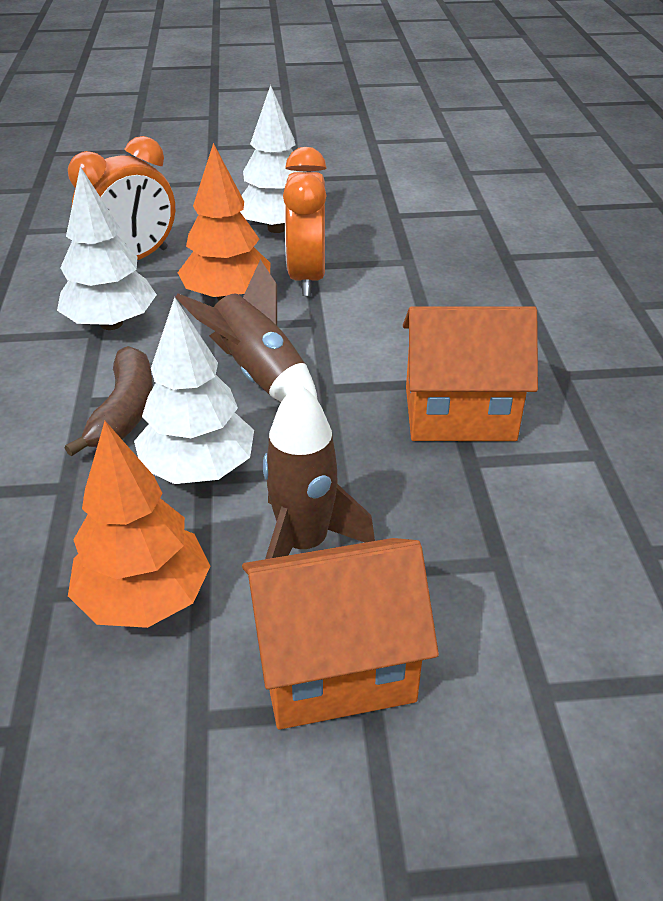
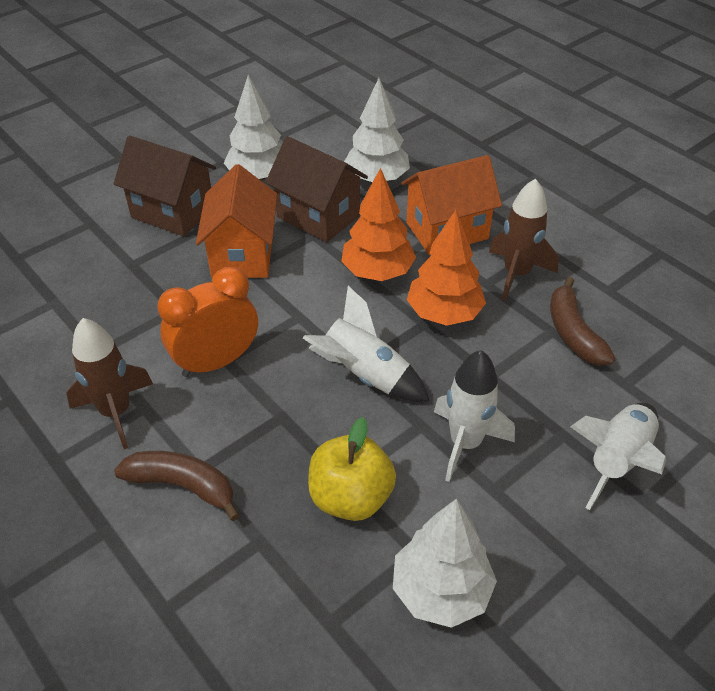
brown banana: 1 -> 2
brown house: 0 -> 2
orange clock: 2 -> 1
white rocket: 0 -> 3
yellow apple: 0 -> 1

